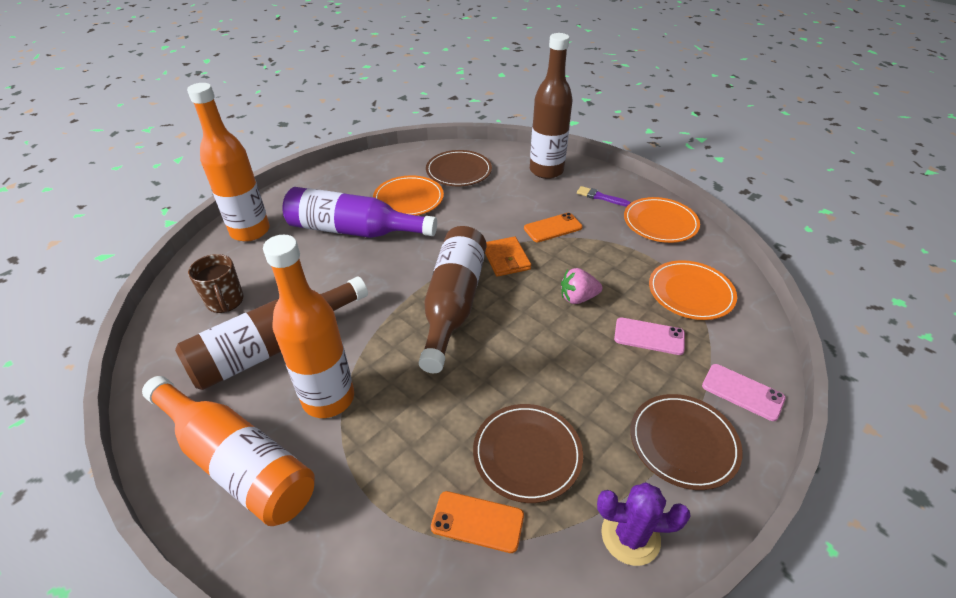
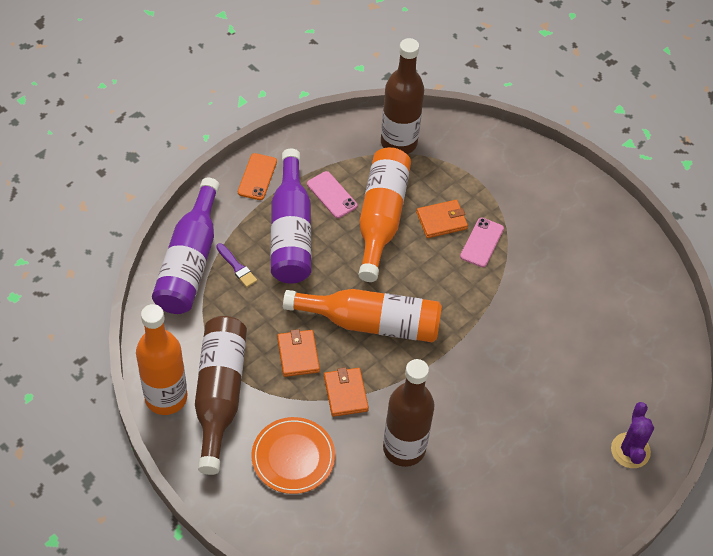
brown mug: 1 -> 0
brown plate: 3 -> 0
orange phone: 2 -> 1
orange plate: 3 -> 1
orange wallet: 1 -> 3
pink strawberry: 1 -> 0
purple bottle: 1 -> 2

